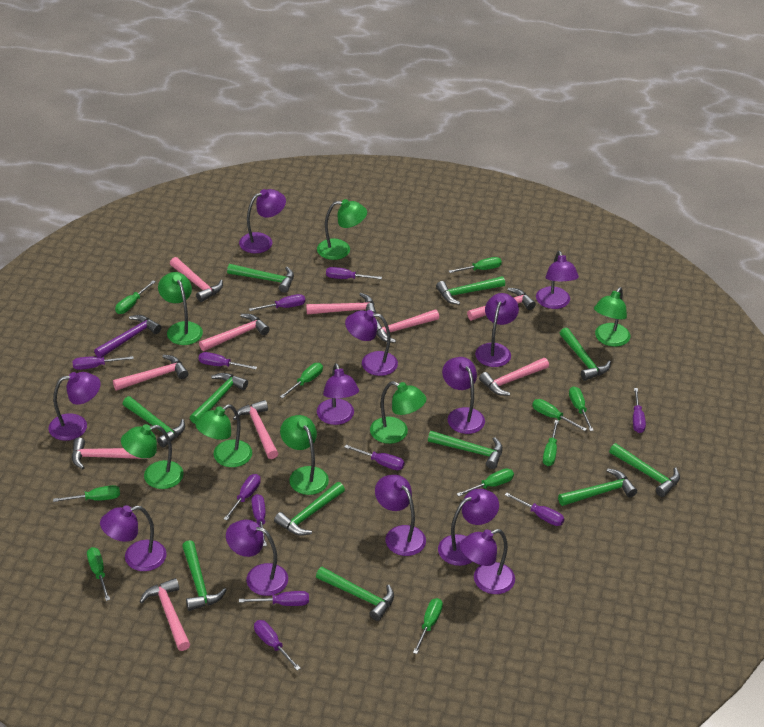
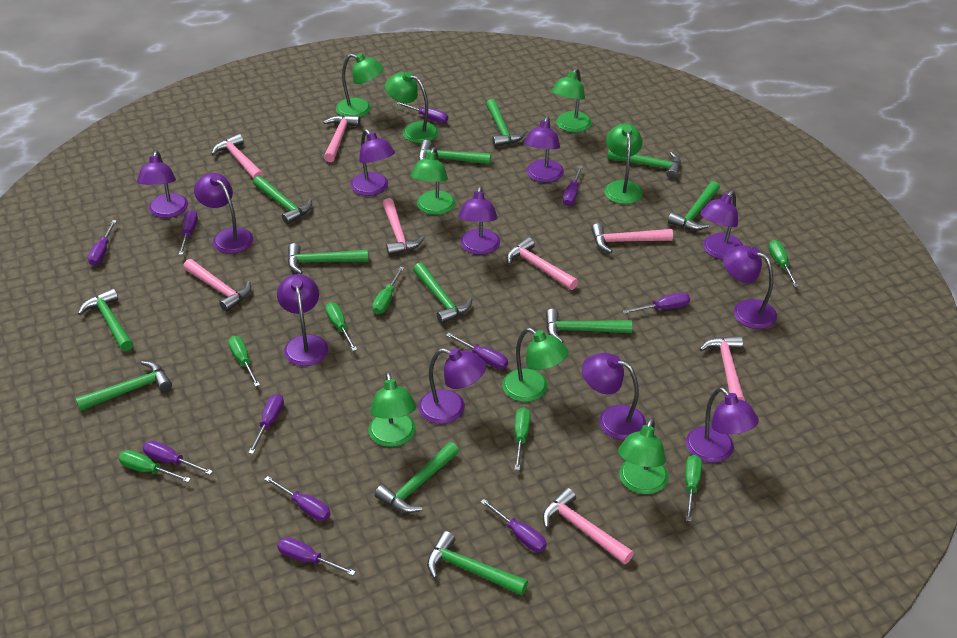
green hammer: 11 -> 12
green lamp: 7 -> 8
green screwdriver: 10 -> 7
pink hammer: 10 -> 8
purple hammer: 1 -> 0
purple lamp: 12 -> 11

